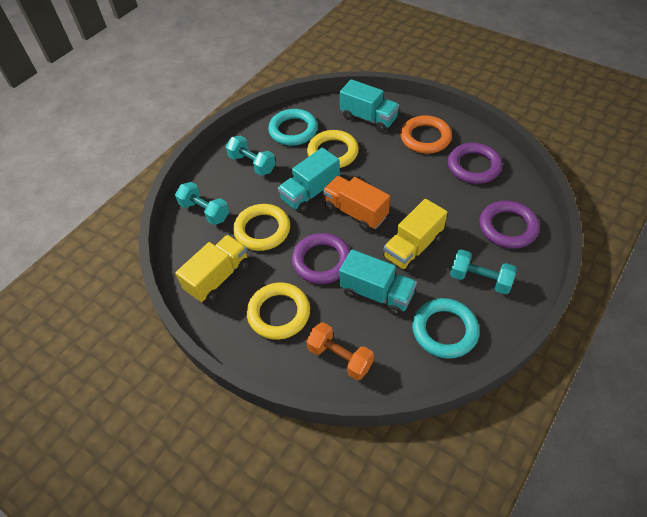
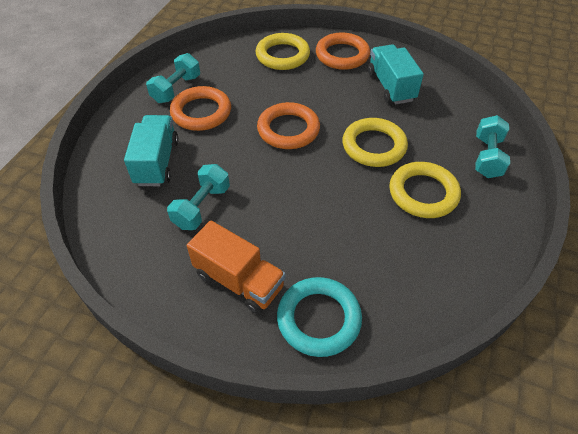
orange dumbbell: 1 -> 0
orange ring: 1 -> 3
purple ring: 3 -> 0
turquoise ring: 2 -> 1
turquoise truck: 3 -> 2
yellow truck: 2 -> 0

